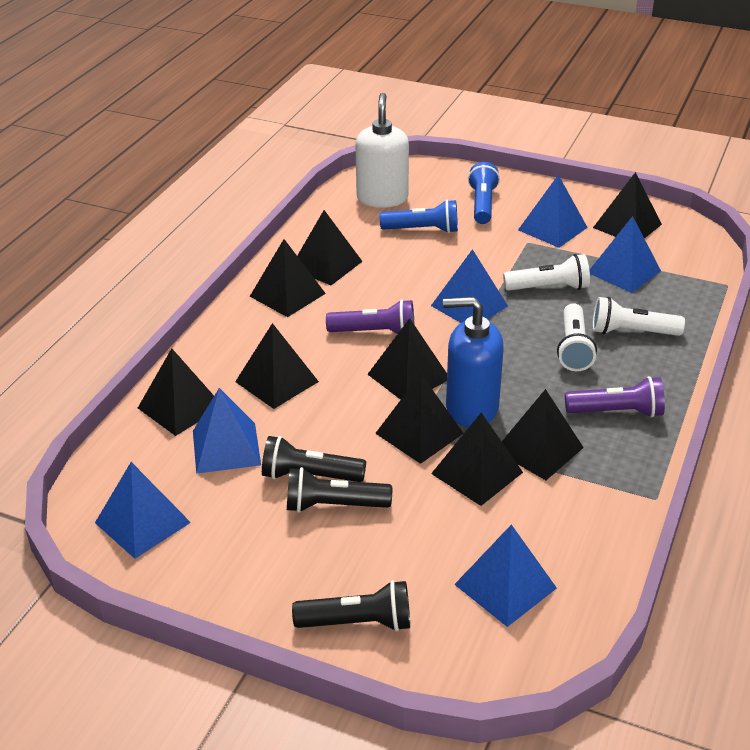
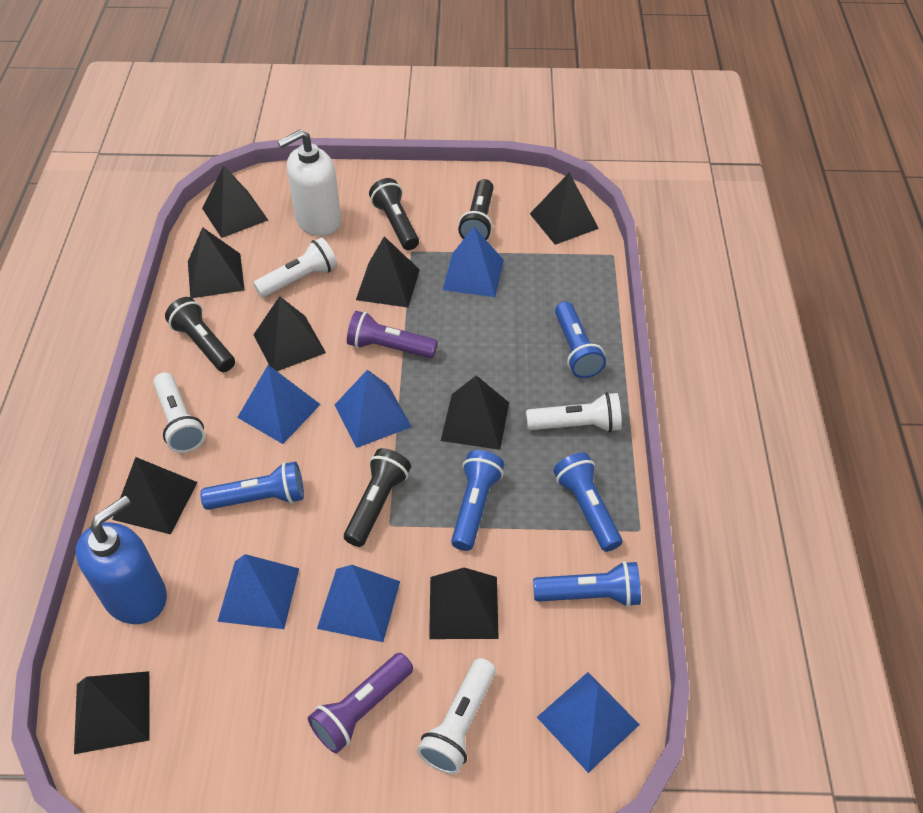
black flashlight: 3 -> 4
blue flashlight: 2 -> 5
white flashlight: 3 -> 4

